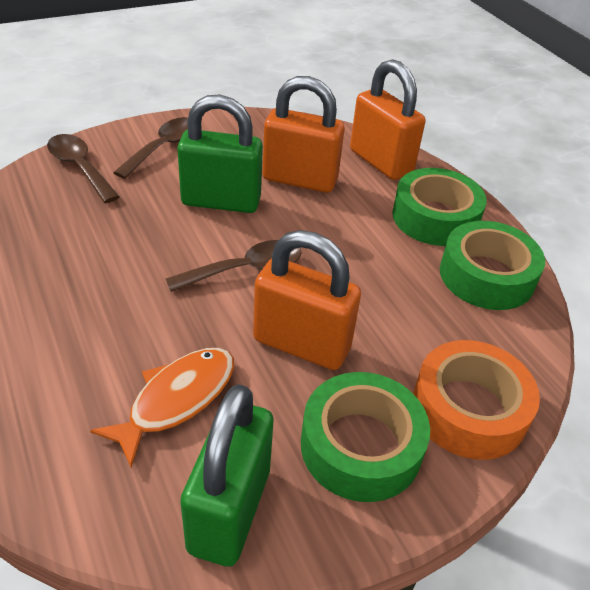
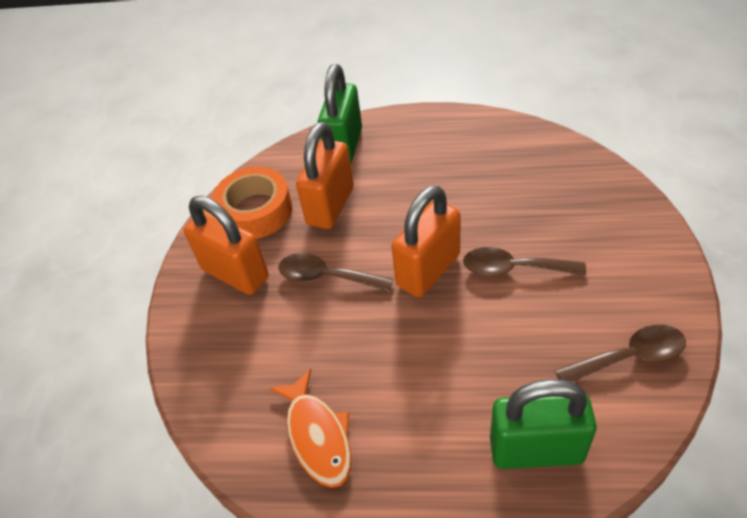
green tape: 3 -> 0

